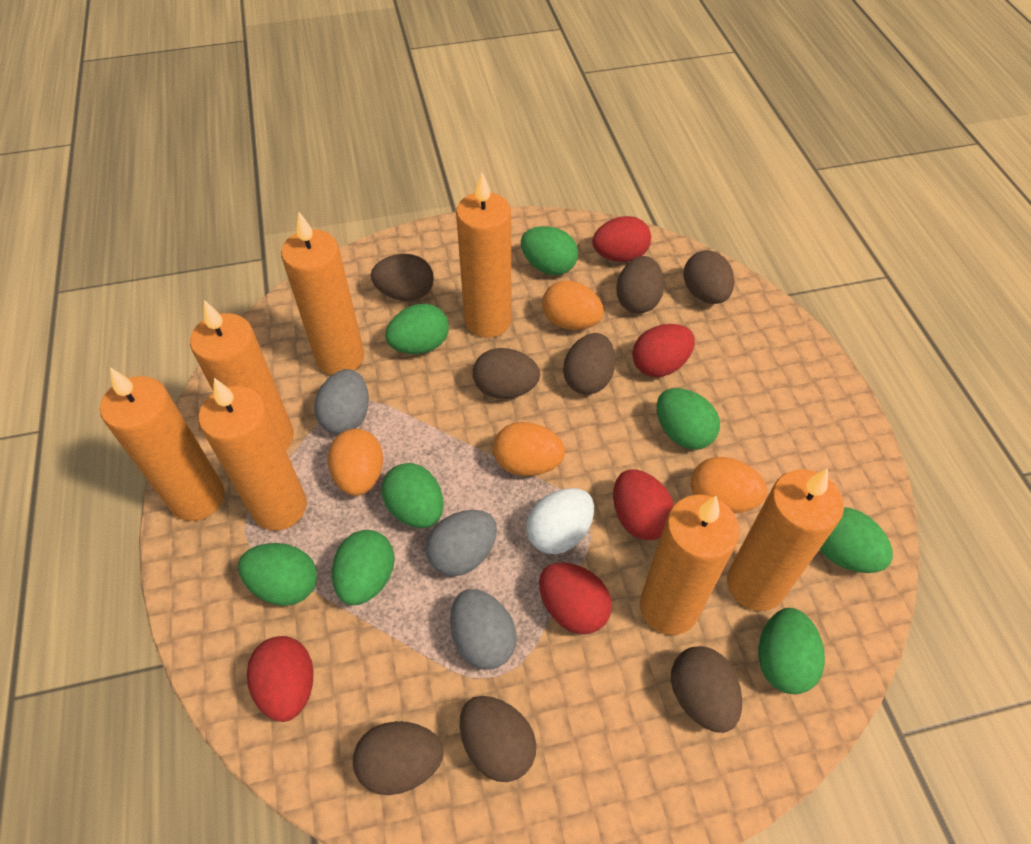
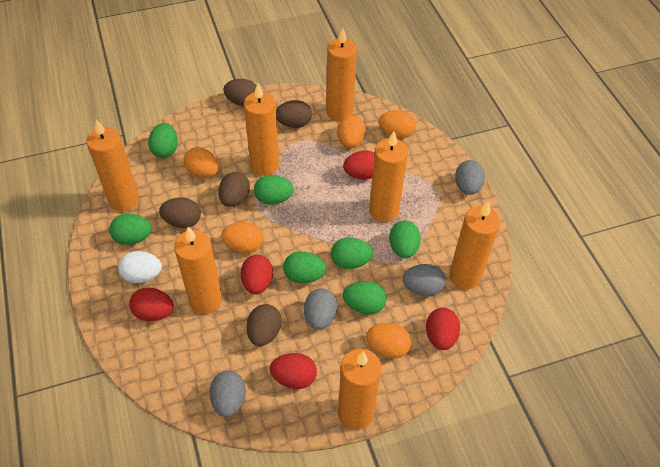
brown egg: 8 -> 5
green egg: 8 -> 7
grey egg: 3 -> 4
orange egg: 4 -> 5

